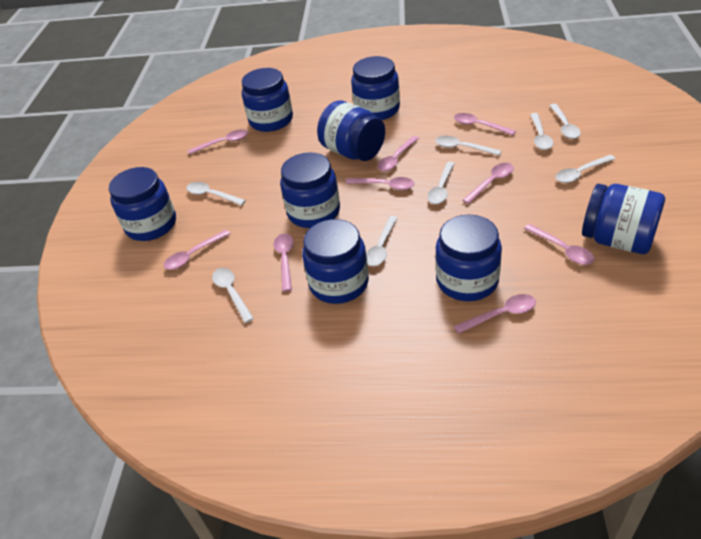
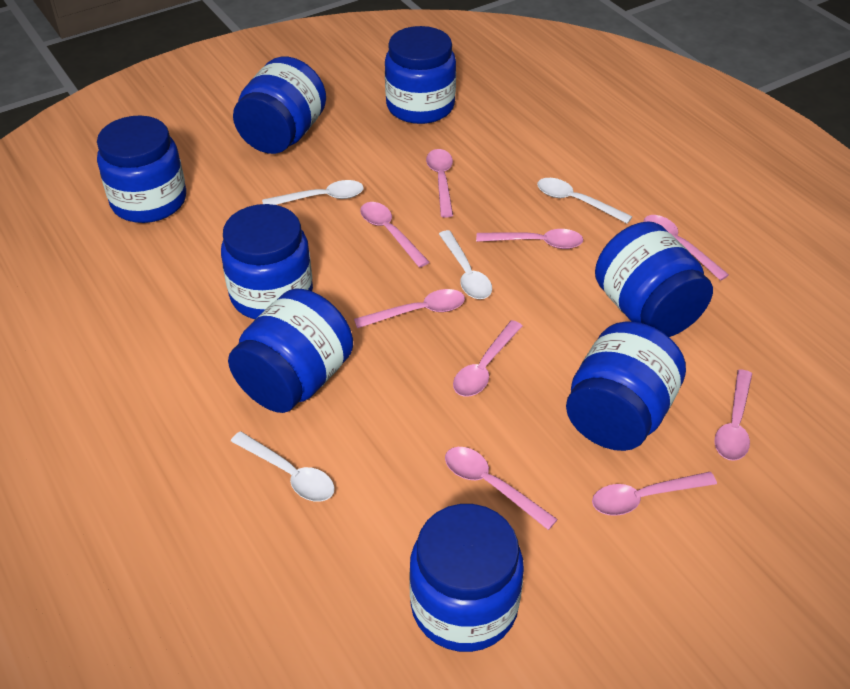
white spoon: 8 -> 4

